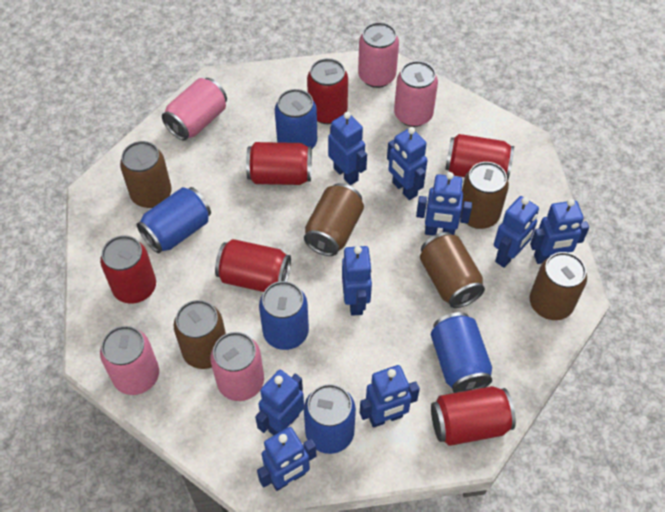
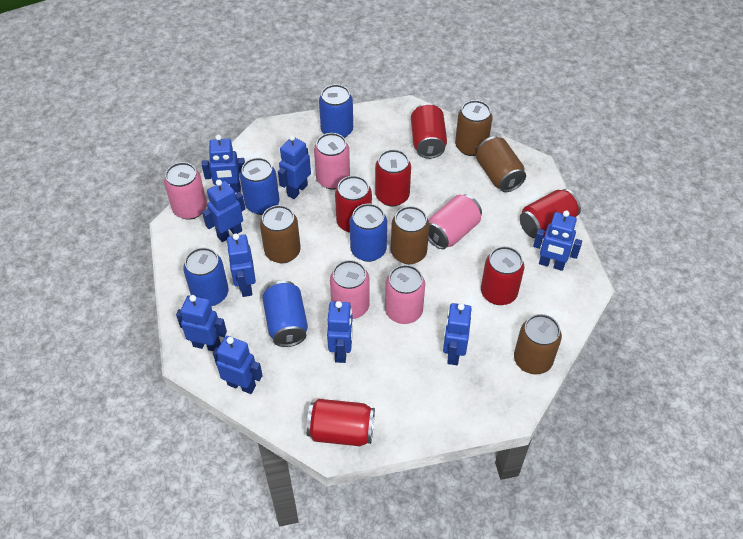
brown can: 6 -> 5

